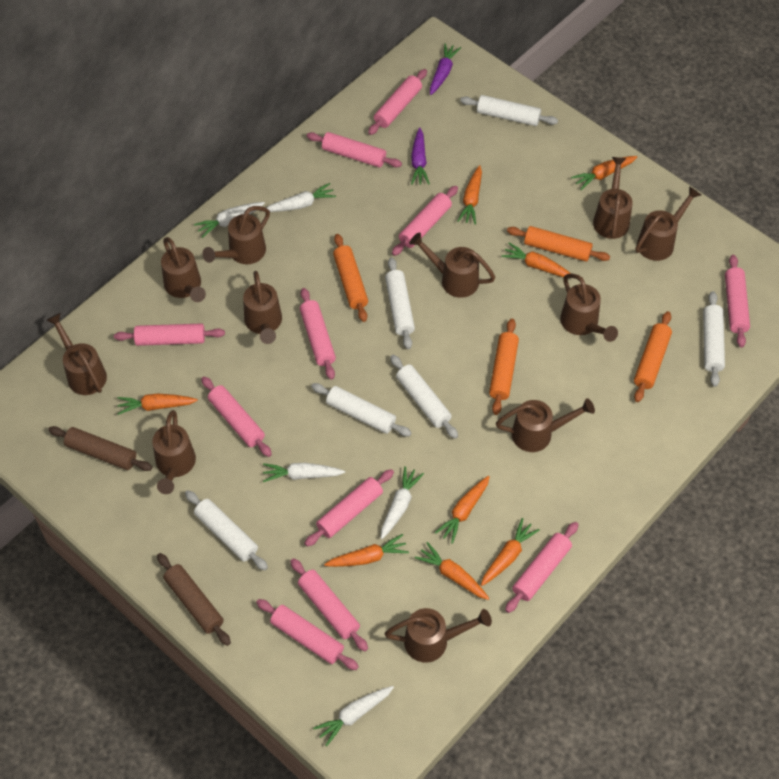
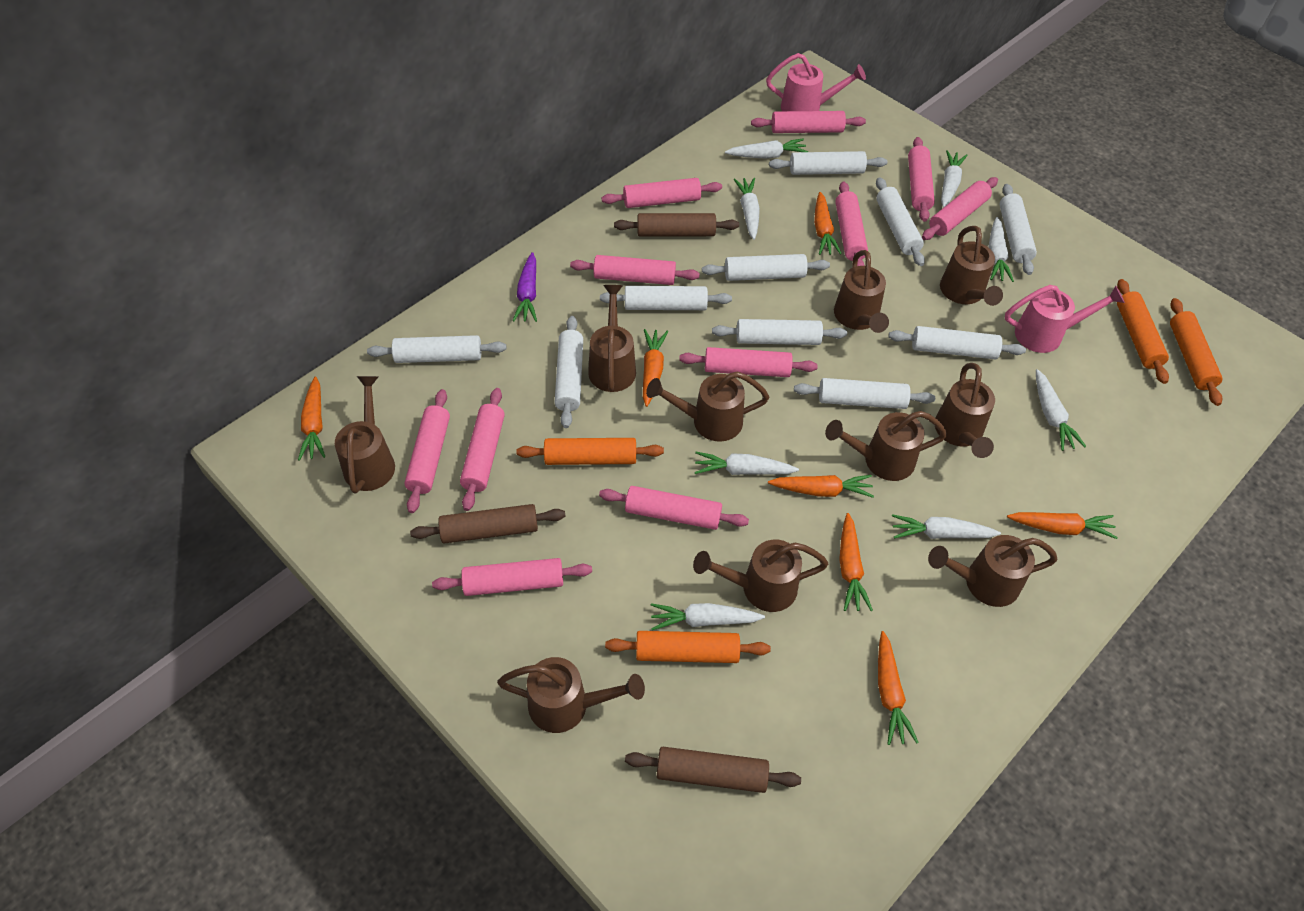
brown rolling pin: 2 -> 3
brown watering can: 11 -> 10
orange carrot: 8 -> 7
pink watering can: 0 -> 2
purple carrot: 2 -> 1
white carrot: 5 -> 8
white rolling pin: 6 -> 10

